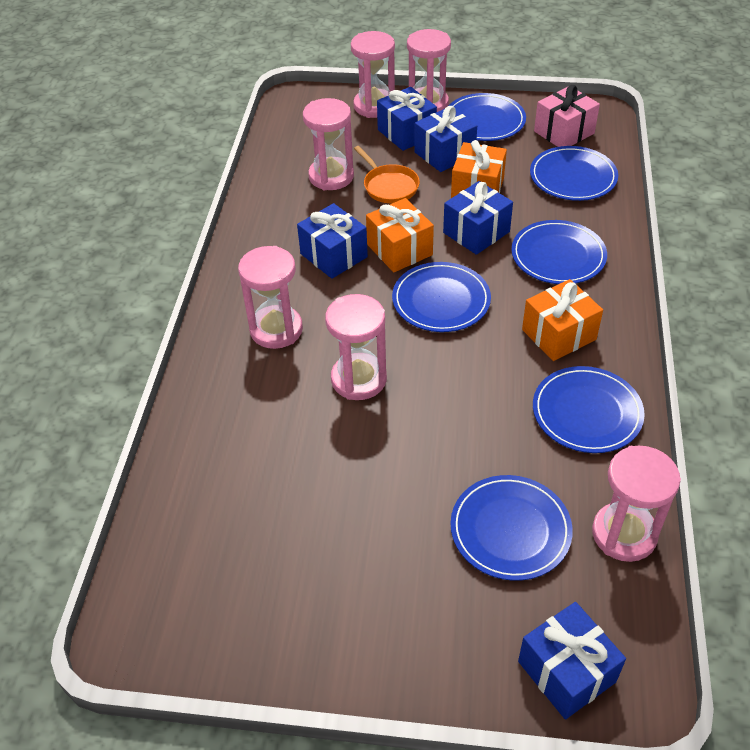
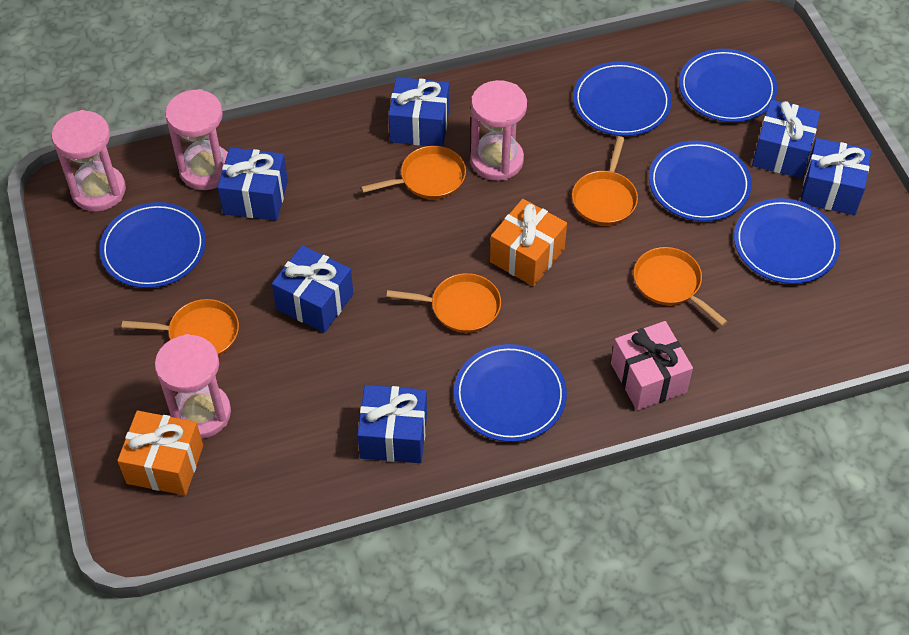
blue gift: 5 -> 6
orange gift: 3 -> 2
orange pan: 1 -> 5
pink hourglass: 6 -> 4

